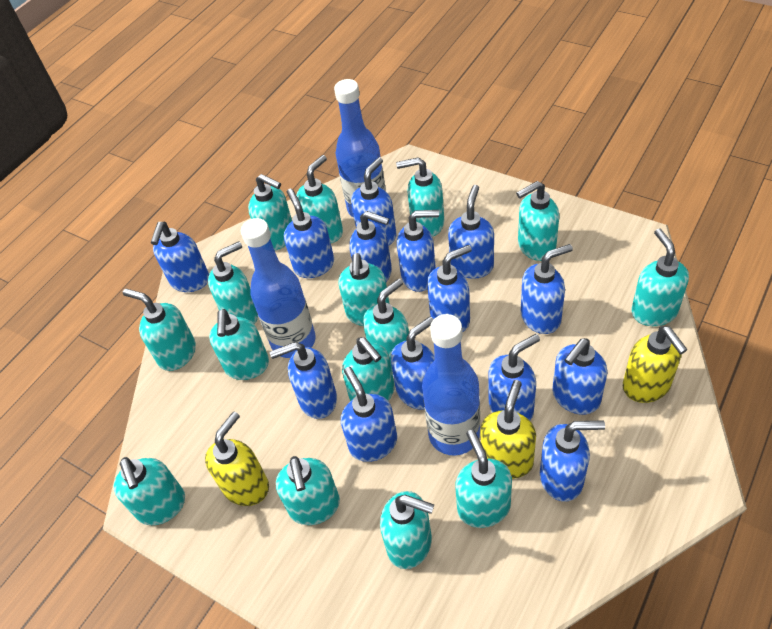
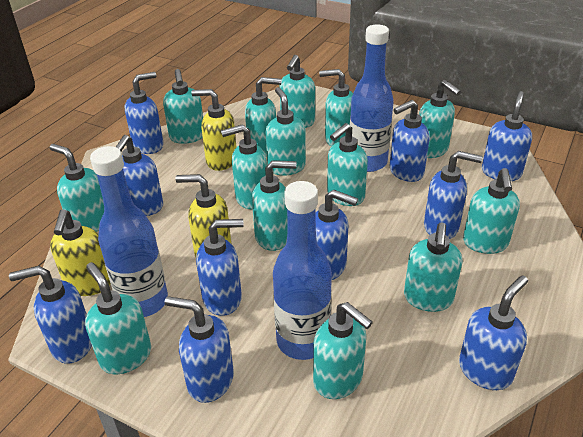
blue soap dispenser: 14 -> 10
turquoise soap dispenser: 15 -> 14

